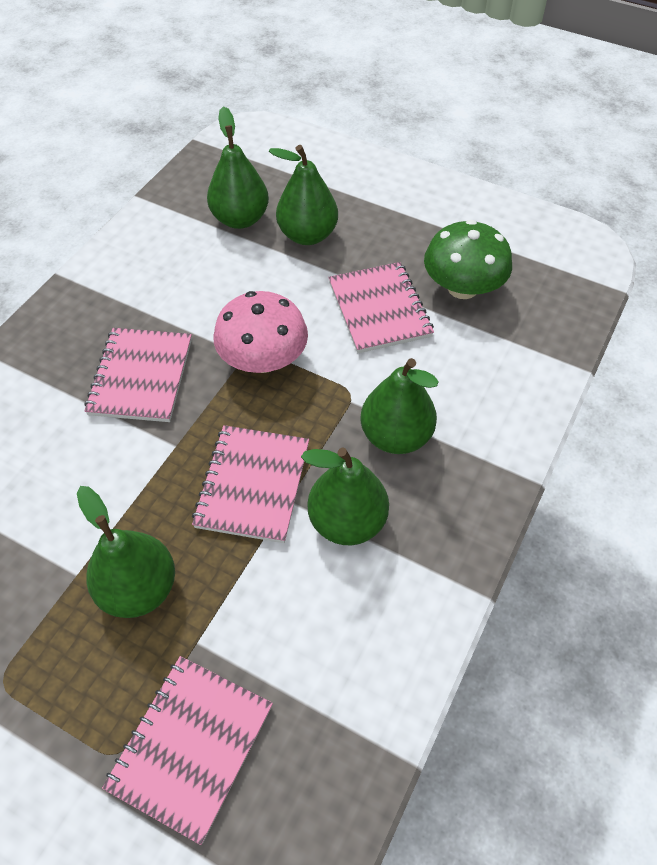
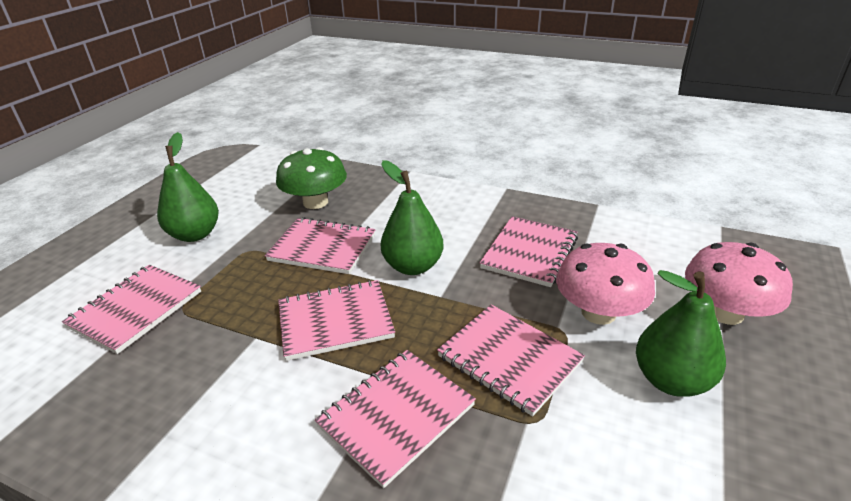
green pear: 5 -> 3
pink mushroom: 1 -> 2
pink notebook: 4 -> 6

